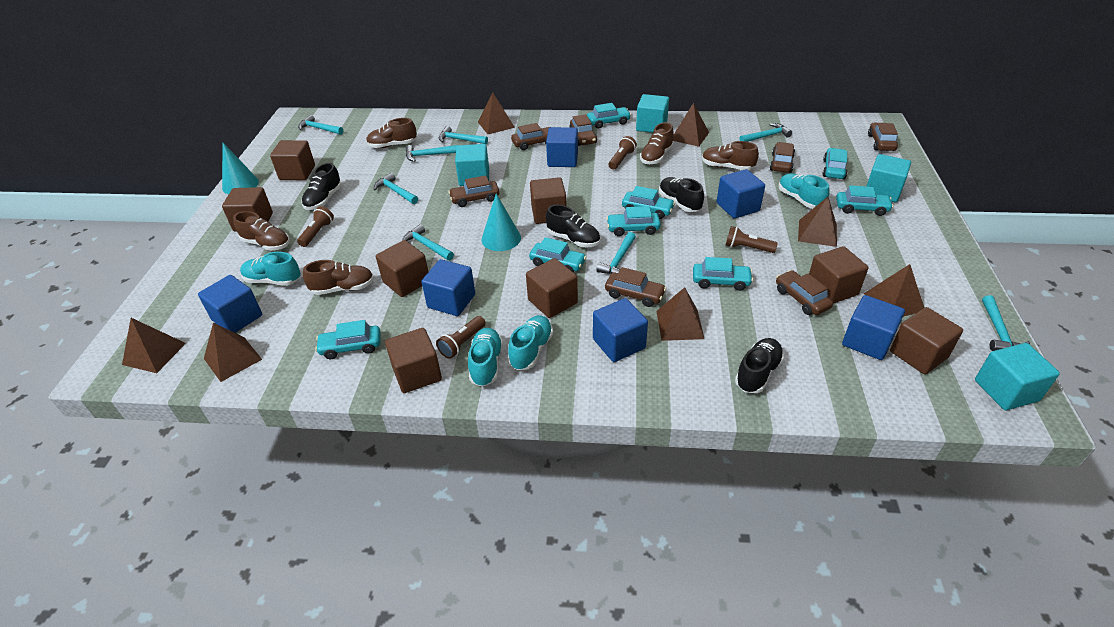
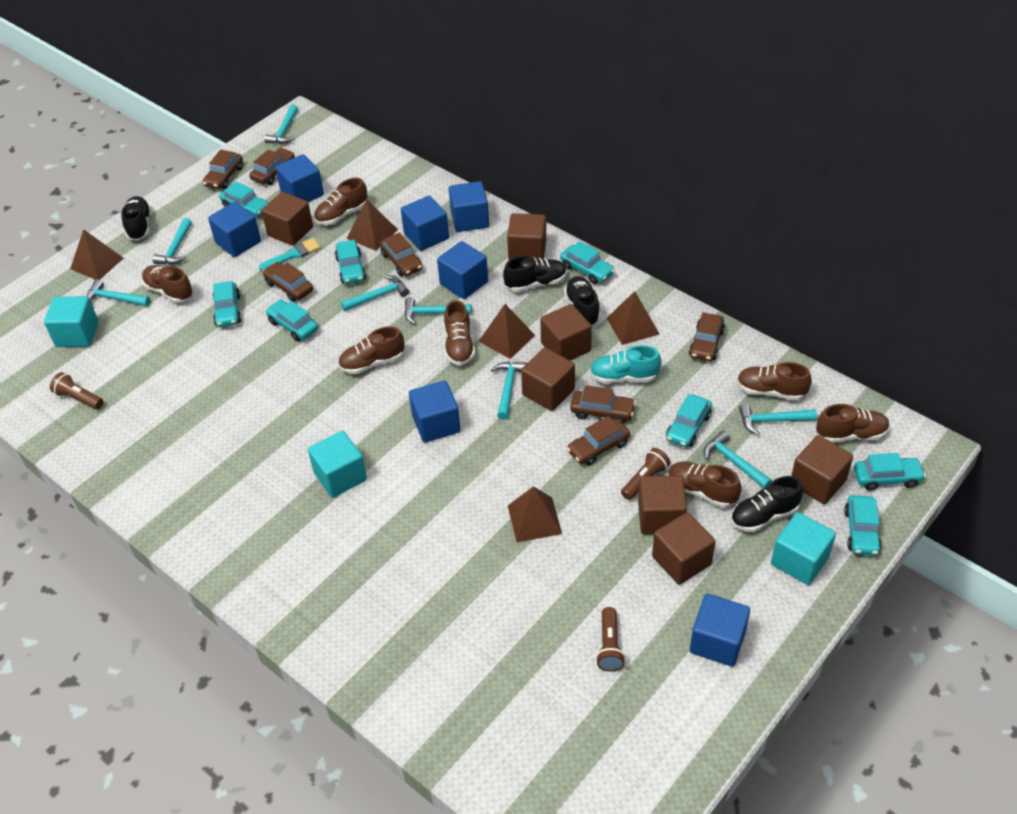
blue cube: 6 -> 7
brown cube: 8 -> 7
brown flashlight: 4 -> 3
brown pyramid: 7 -> 5
brown shoe: 5 -> 7
turquoise brush: 0 -> 1
turquoise cone: 2 -> 0
turquoise cube: 4 -> 3
turquoise shoe: 4 -> 1

